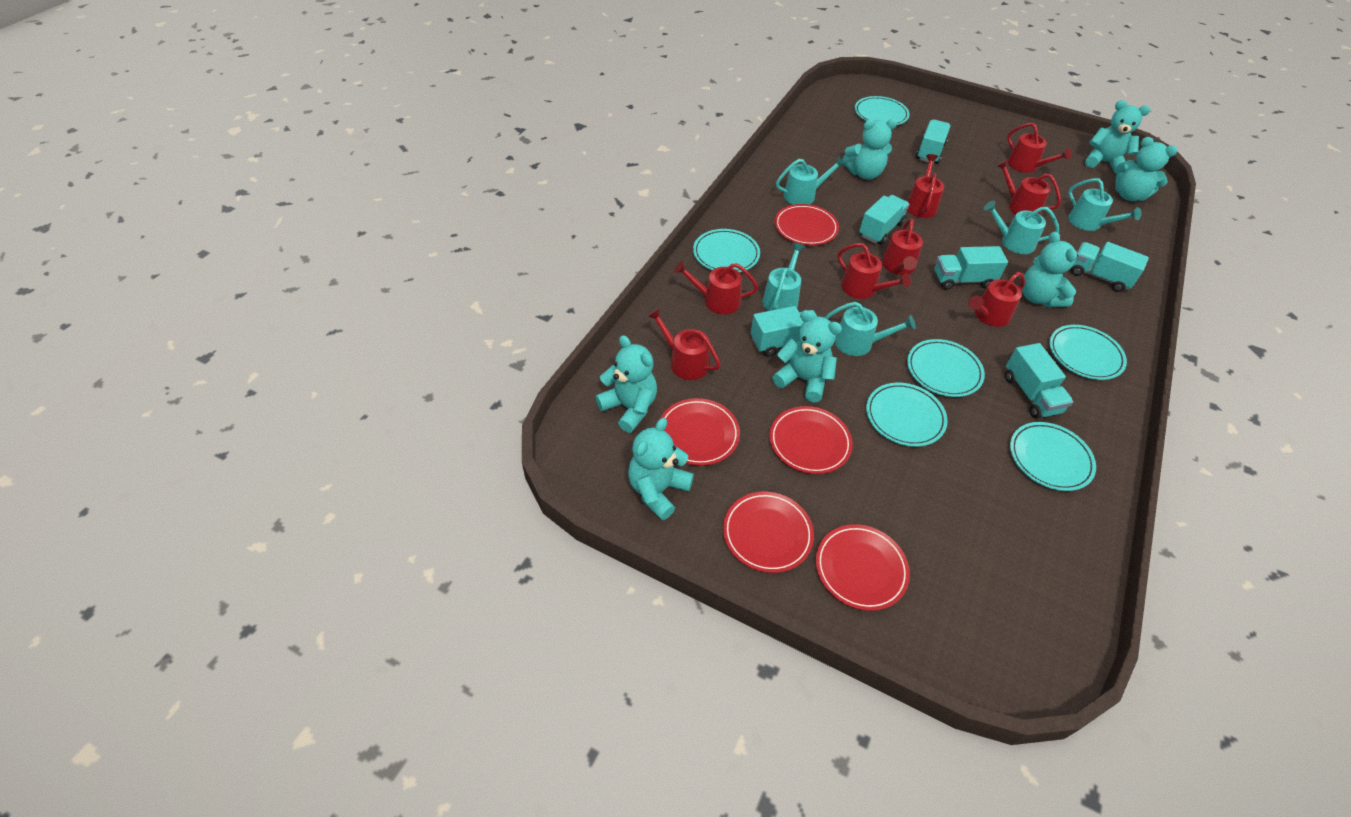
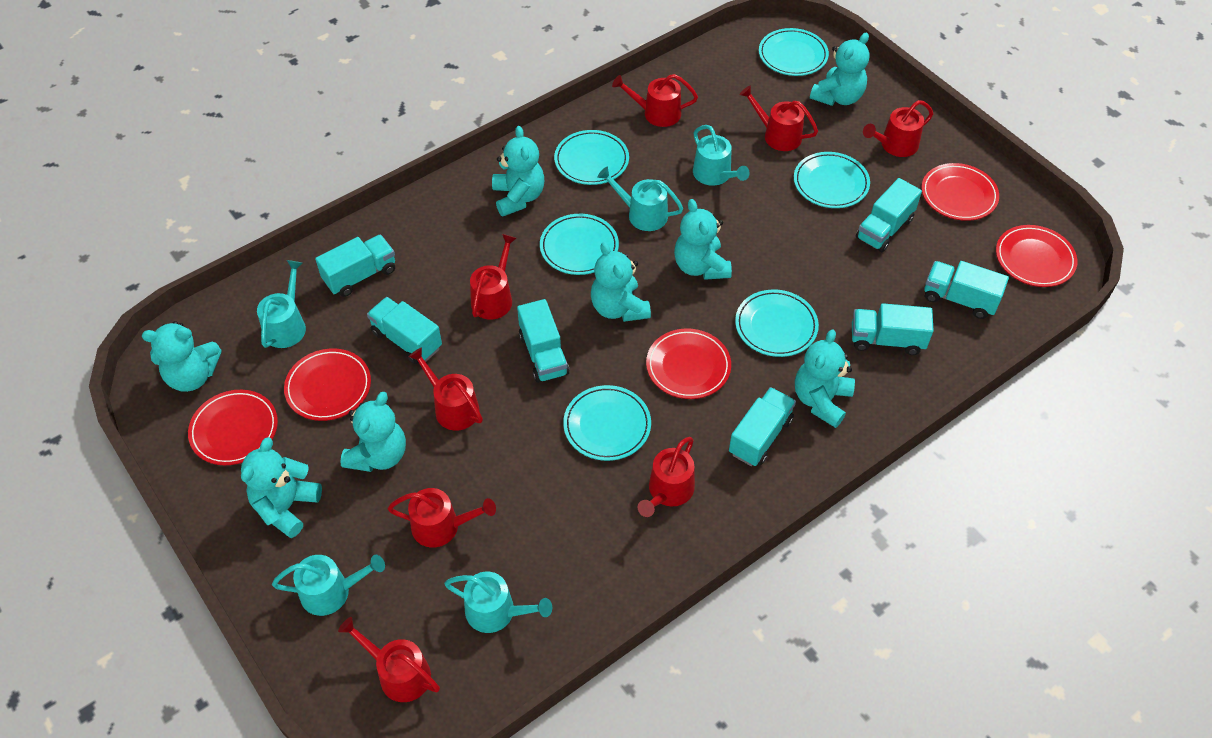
turquoise teddy bear: 7 -> 8
turquoise truck: 6 -> 7

